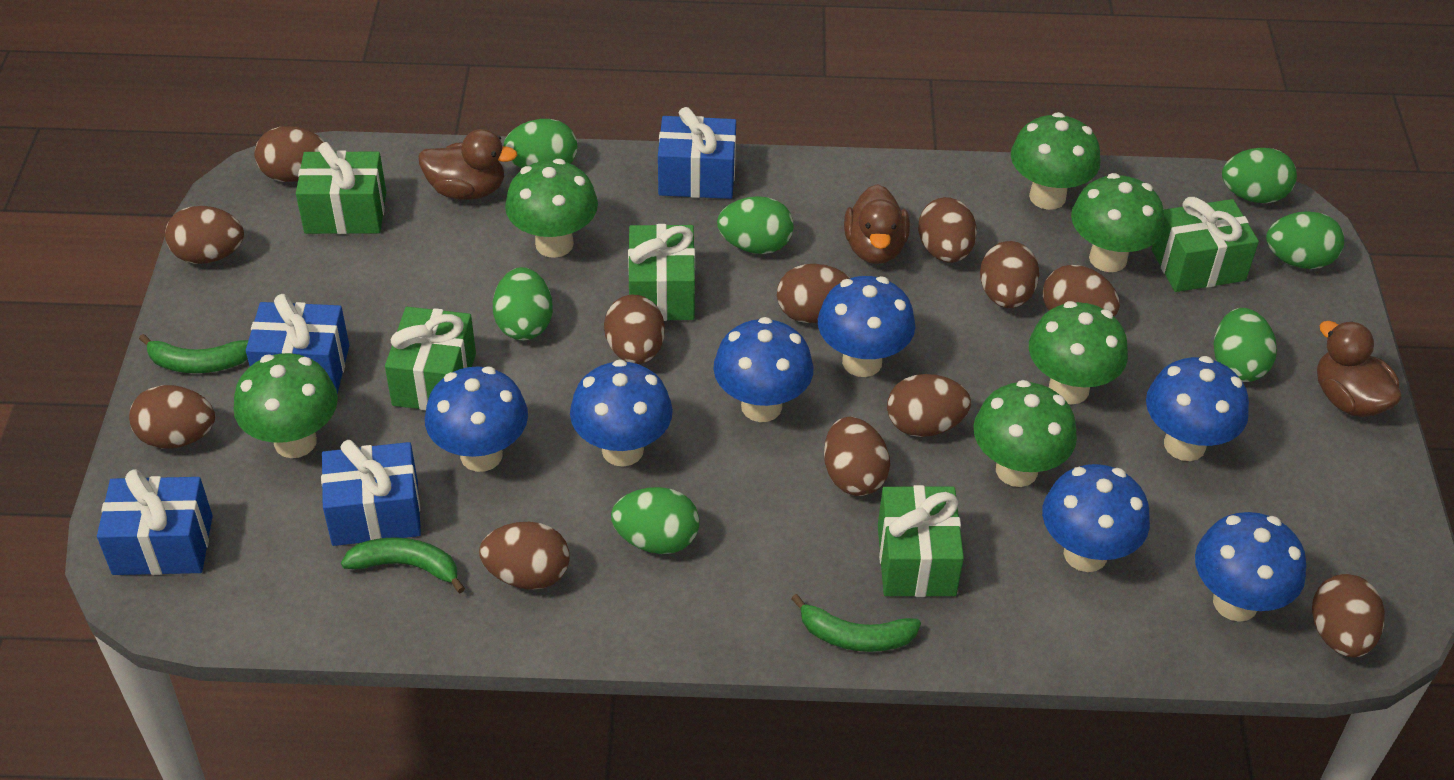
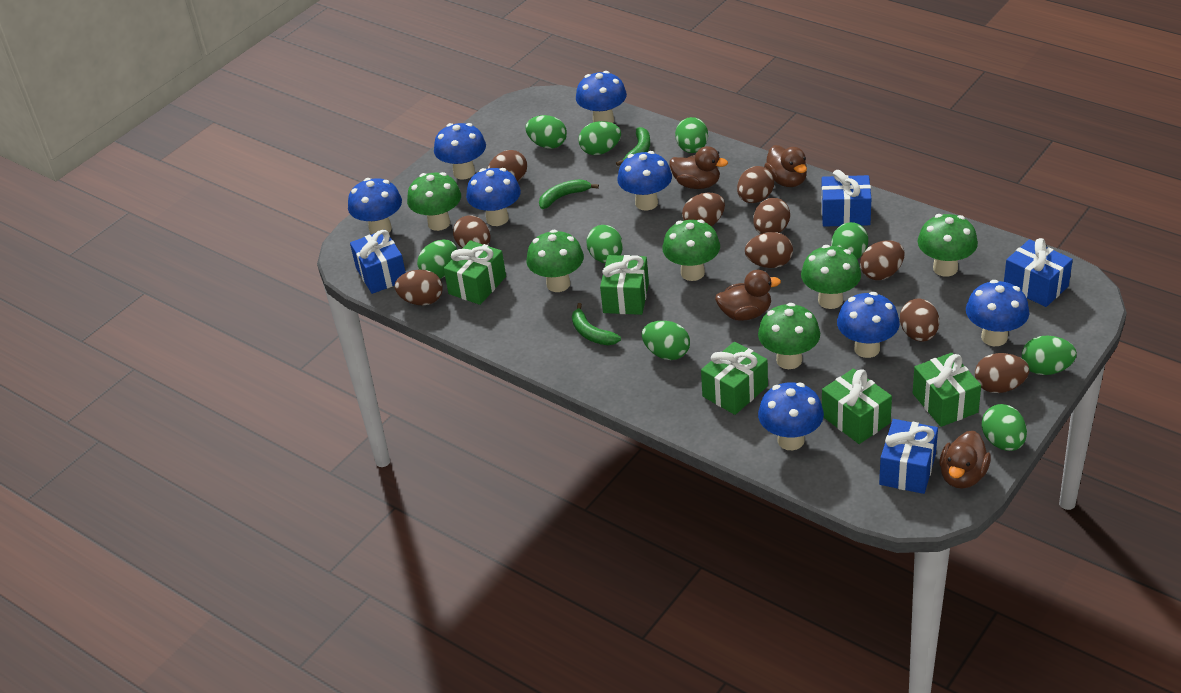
blue mushroom: 7 -> 8
brown duck: 3 -> 4
brown egg: 12 -> 10
green egg: 7 -> 9

